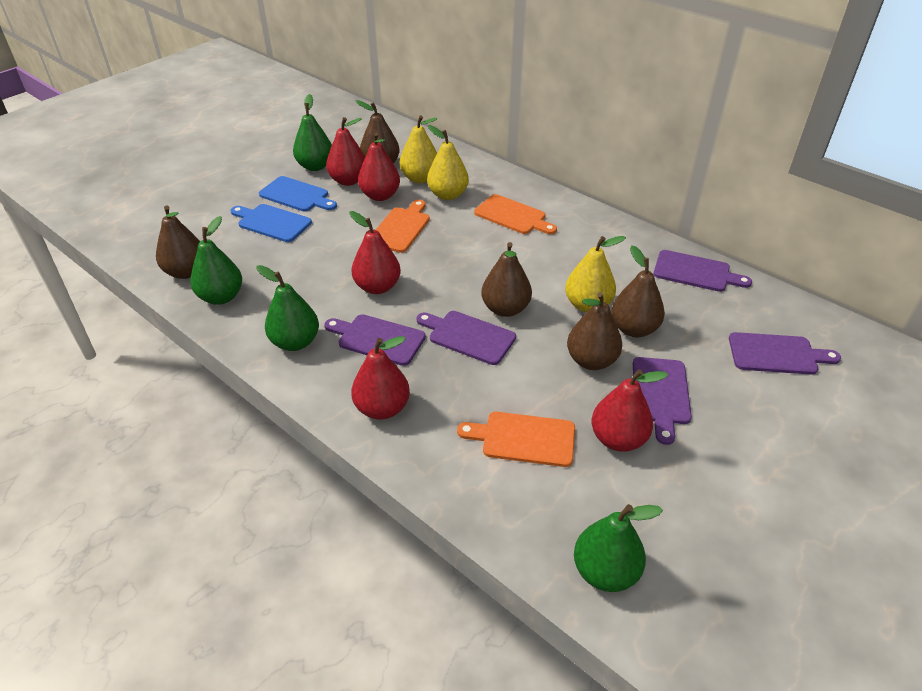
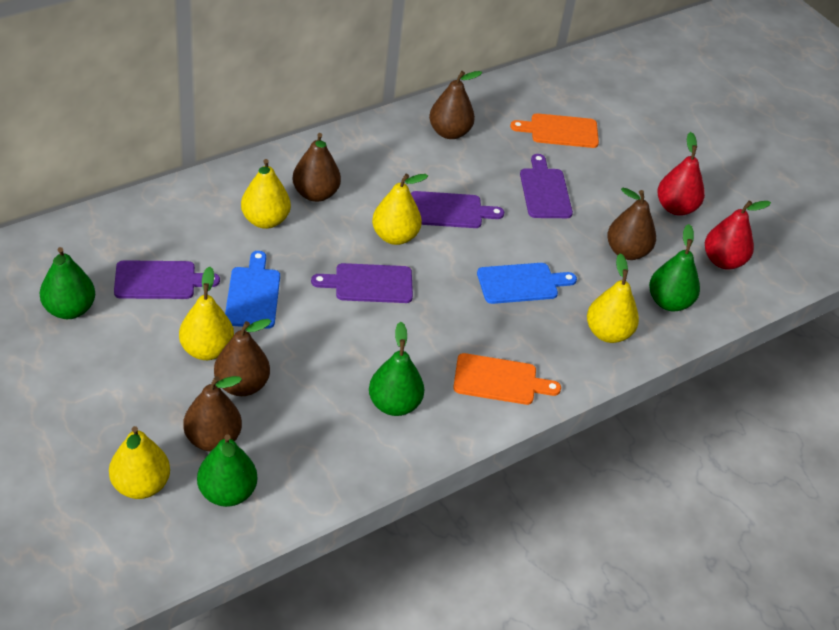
orange cutting board: 3 -> 2
purple cutting board: 5 -> 4
red pear: 5 -> 2
yellow pear: 3 -> 5

